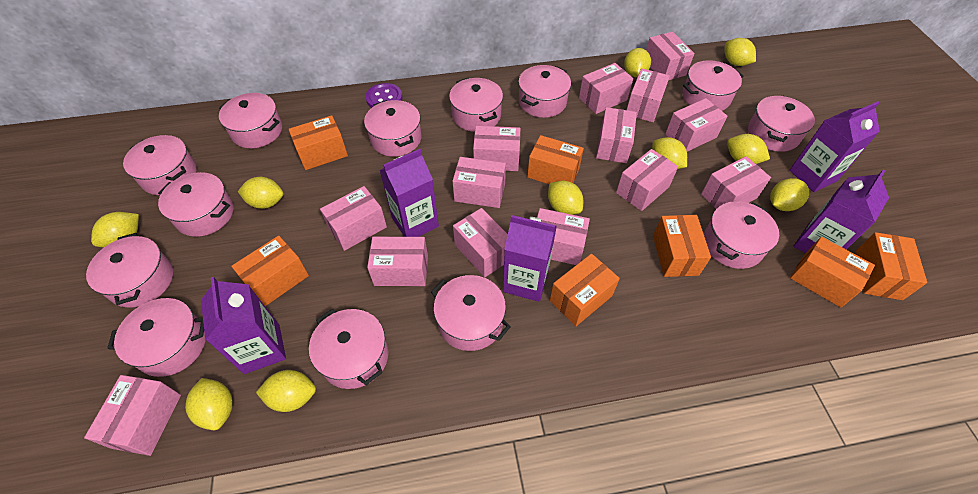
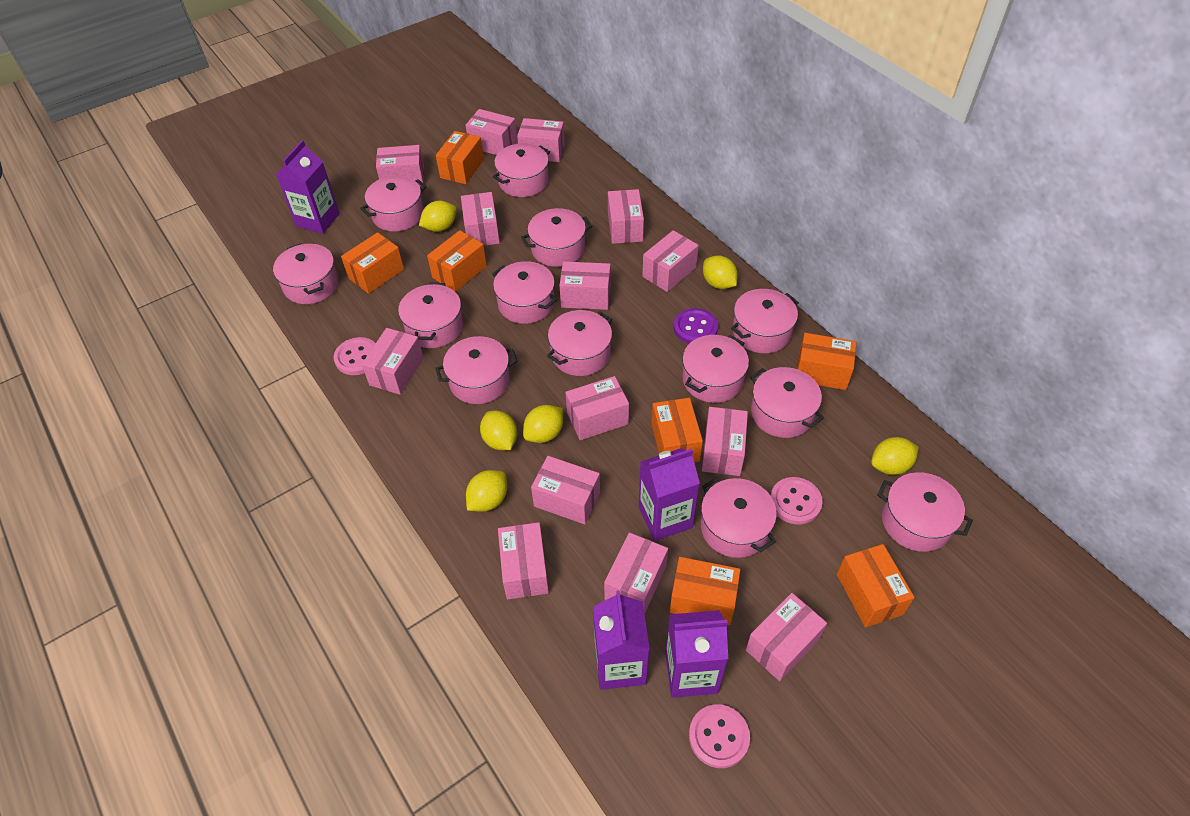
pink button: 0 -> 3
purple carton: 5 -> 4
yellow lemon: 10 -> 6

